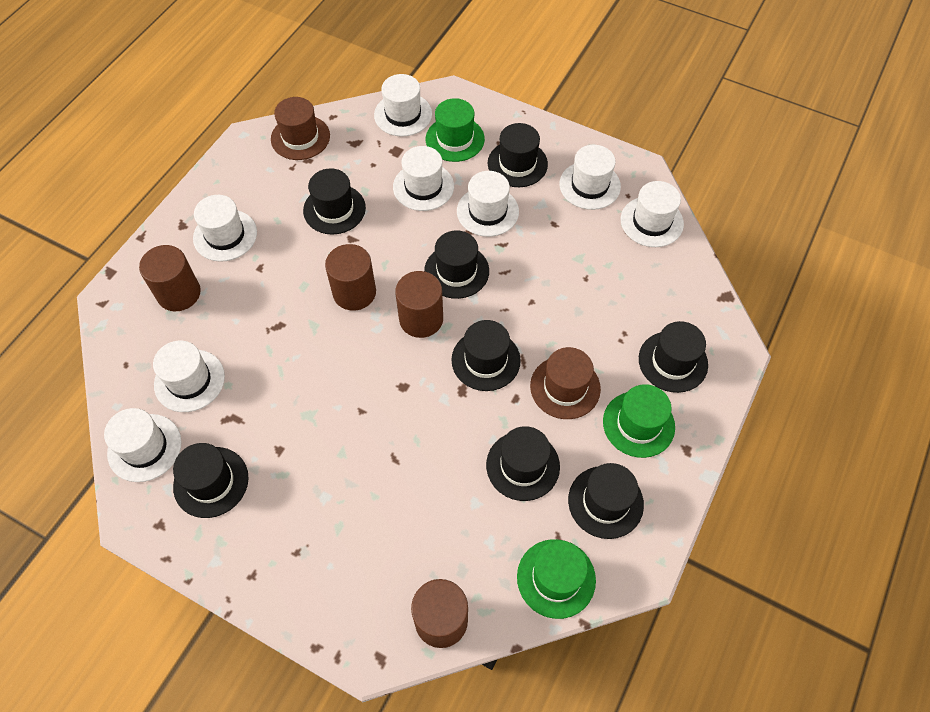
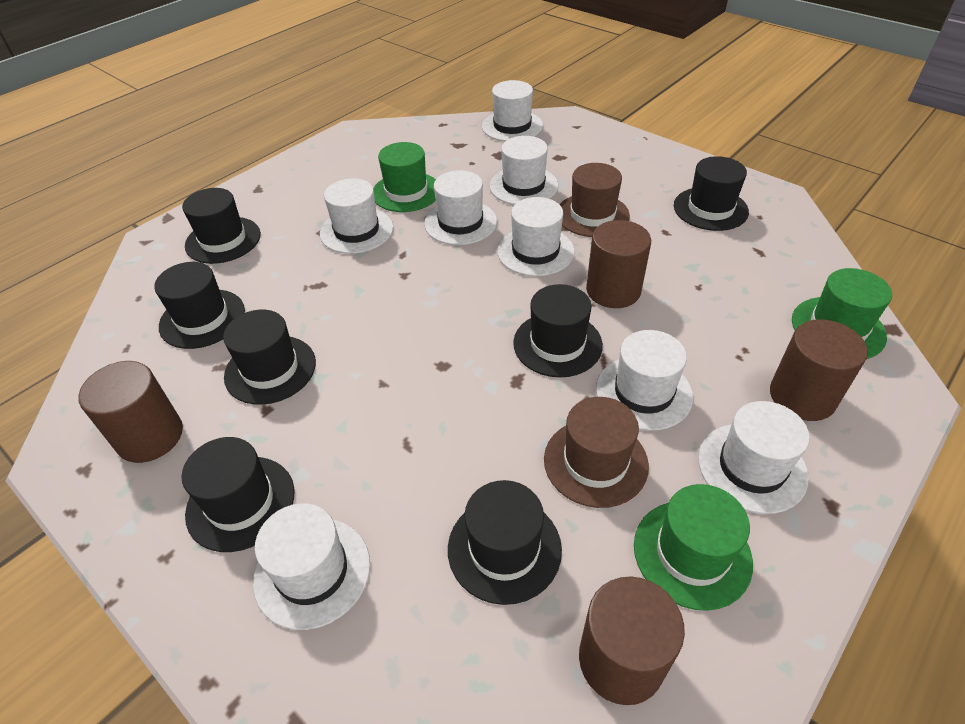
black hat: 8 -> 7

